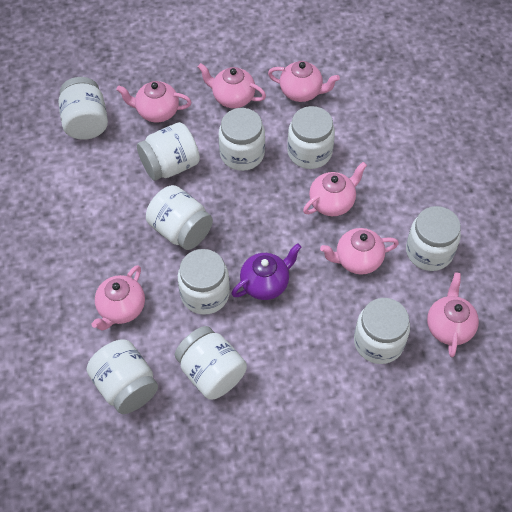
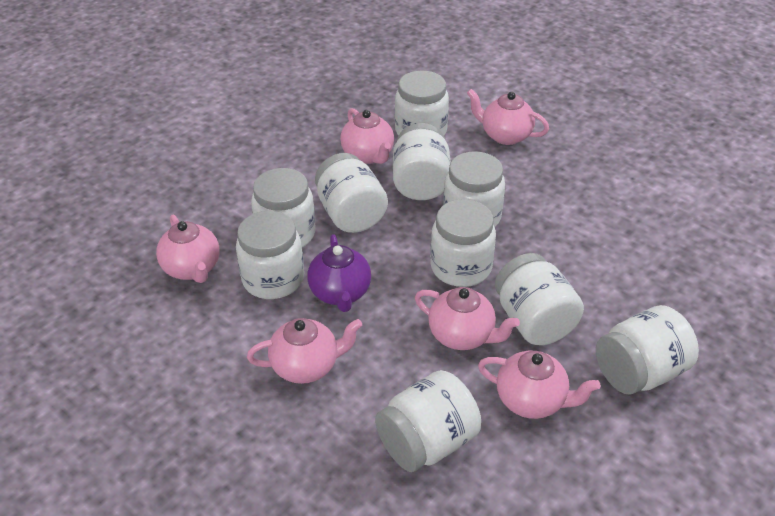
pink teapot: 7 -> 6

